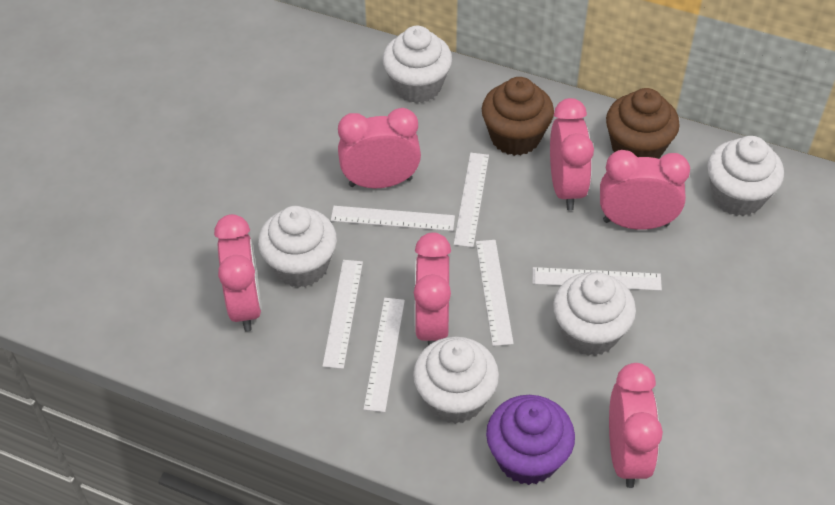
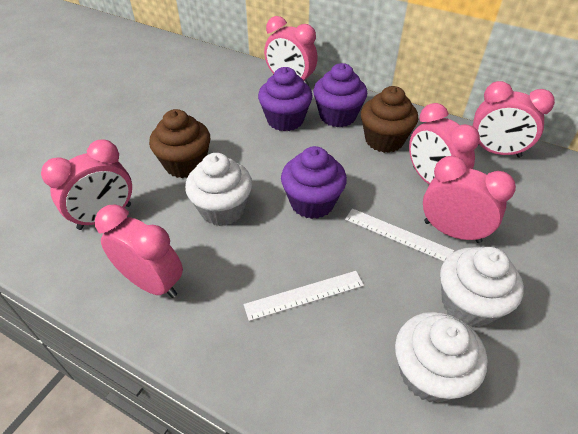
purple cupcake: 1 -> 3
white cupcake: 5 -> 3
white ruler: 6 -> 2

